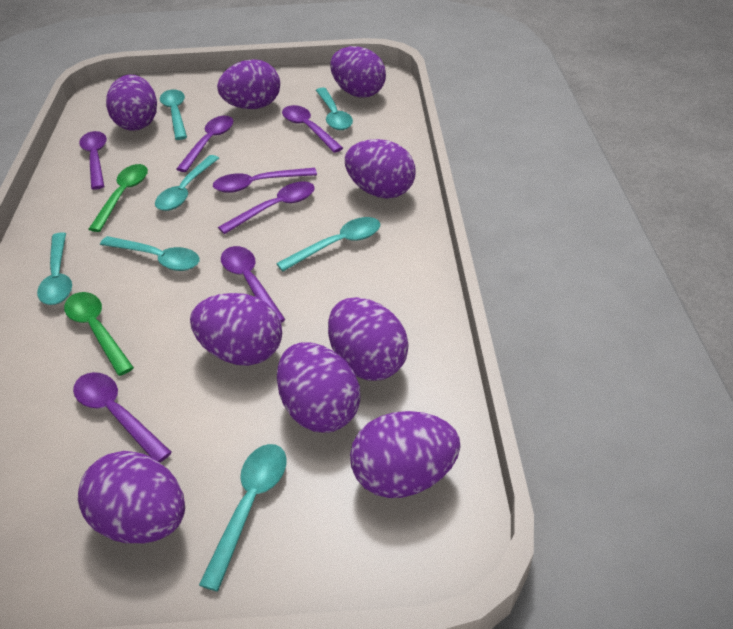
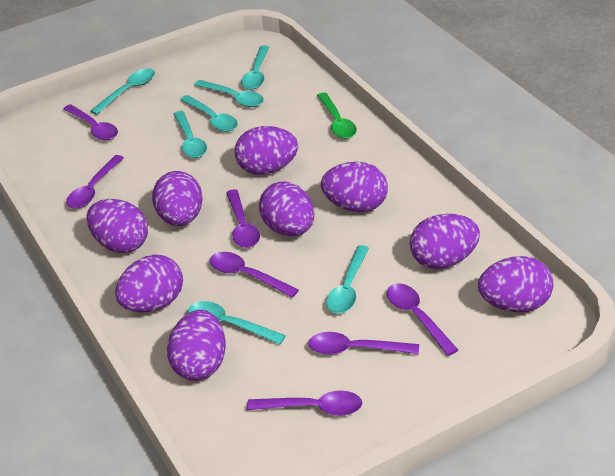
green spoon: 2 -> 1

